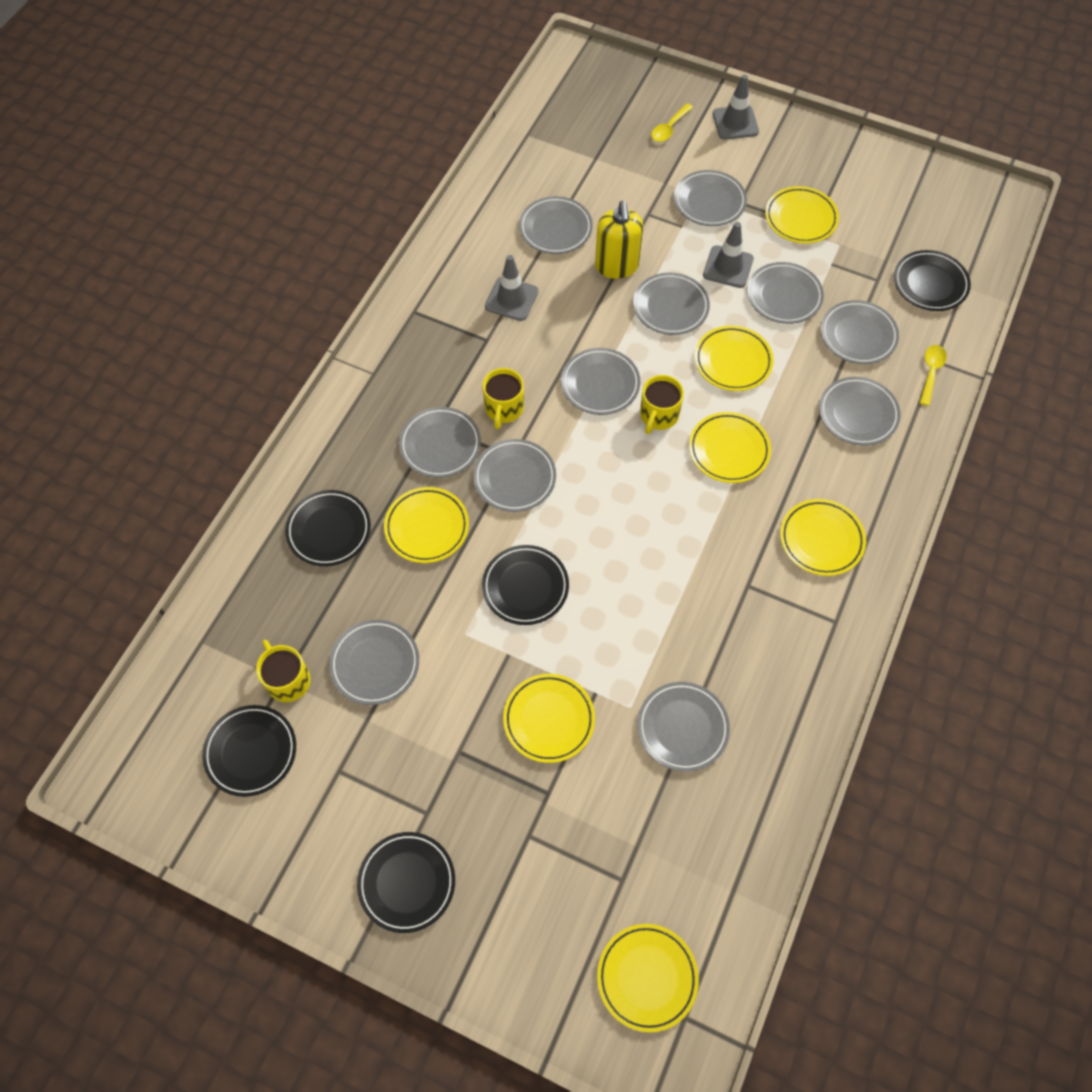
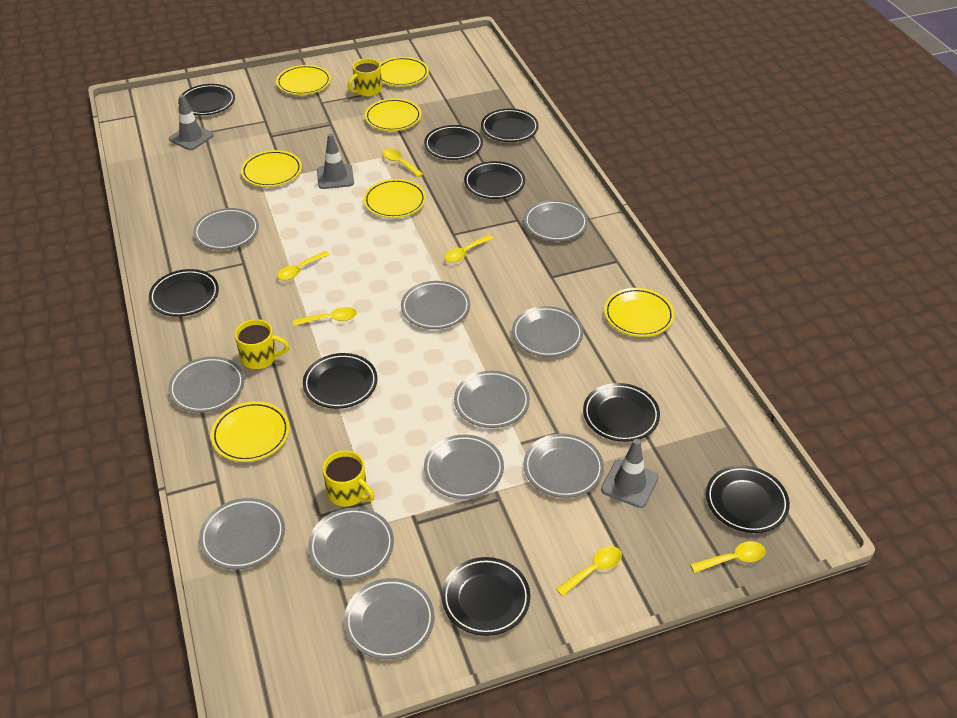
black plate: 5 -> 9
yellow soap dispenser: 1 -> 0
yellow spoon: 2 -> 6

